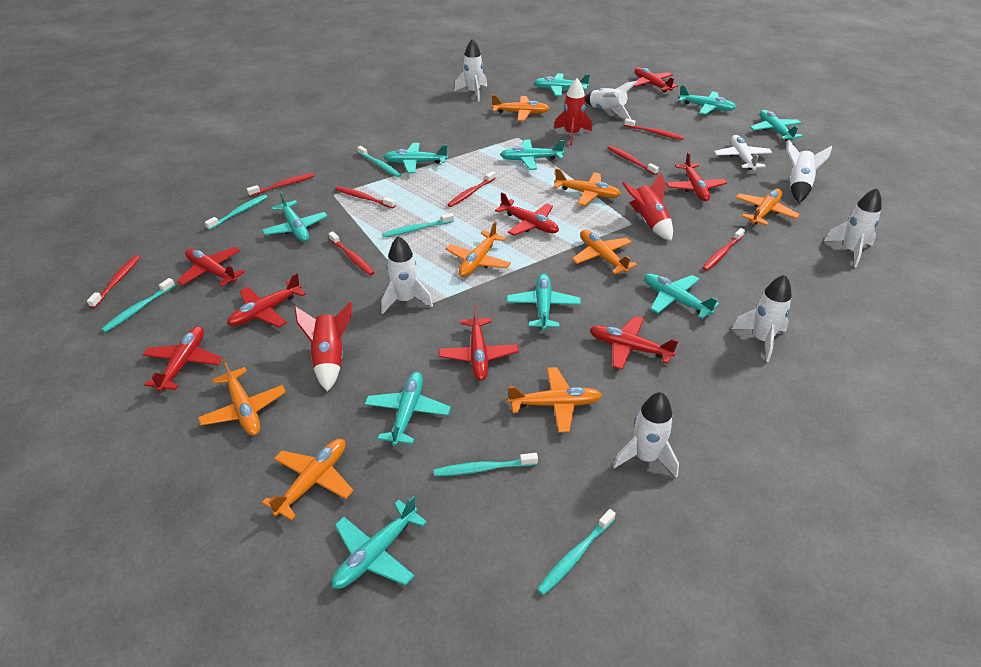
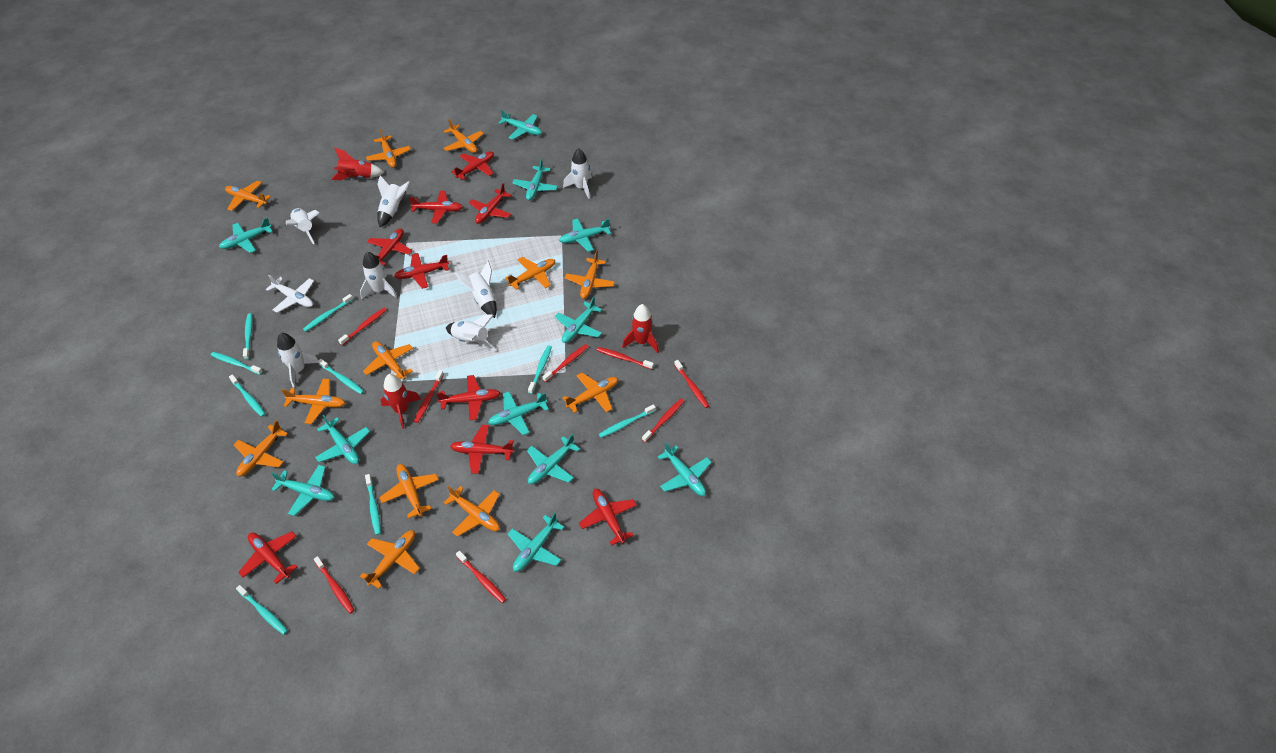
orange plane: 8 -> 12
red plane: 8 -> 9
turquoise plane: 10 -> 11
turquoise toothbrush: 6 -> 9

